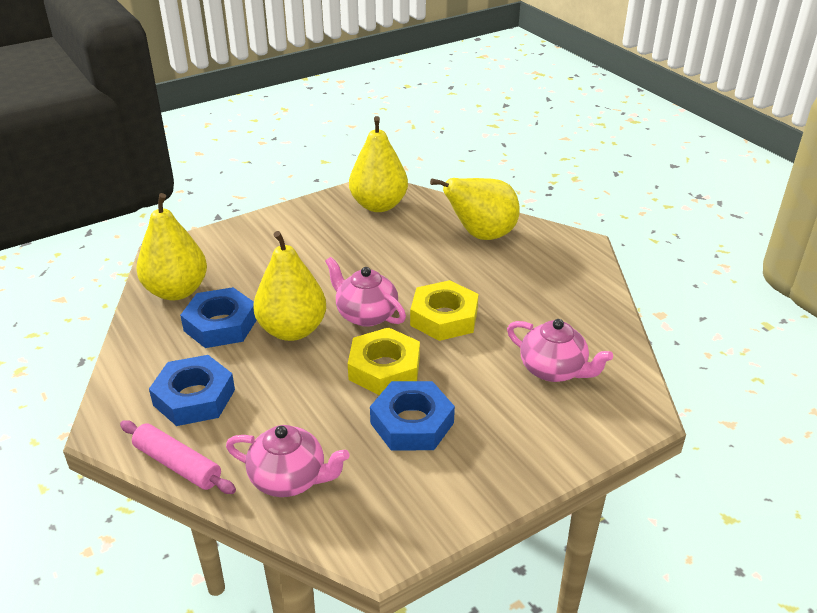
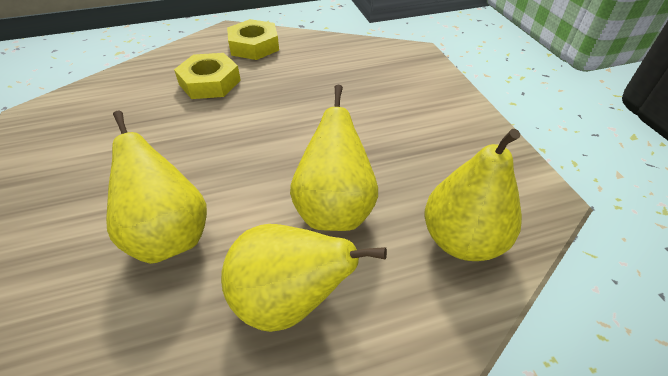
blue nut: 3 -> 0
pink rolling pin: 1 -> 0
pink teapot: 3 -> 0

